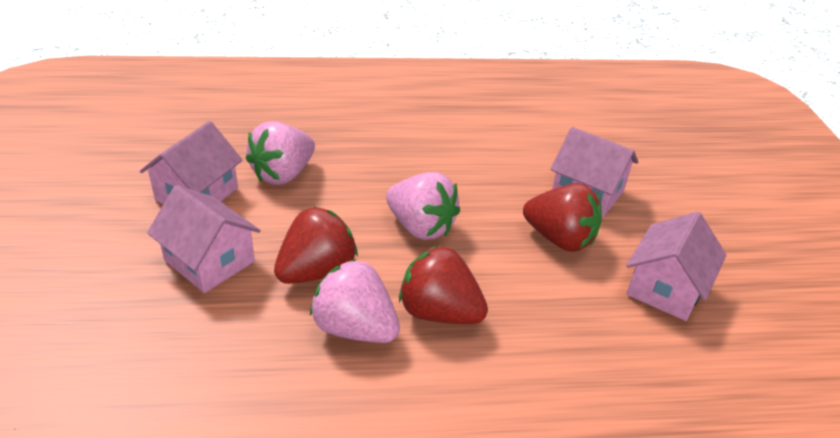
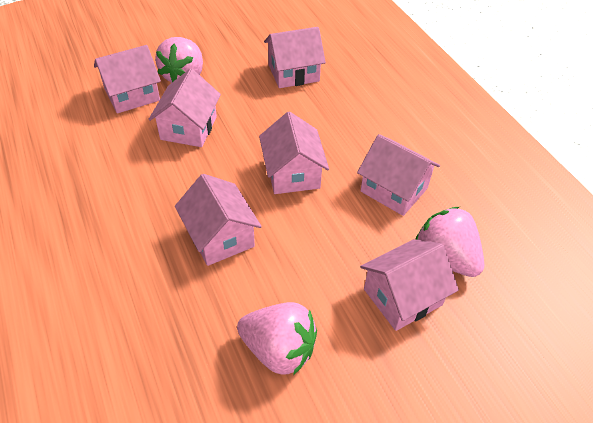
pink house: 4 -> 7
red strawberry: 3 -> 0

